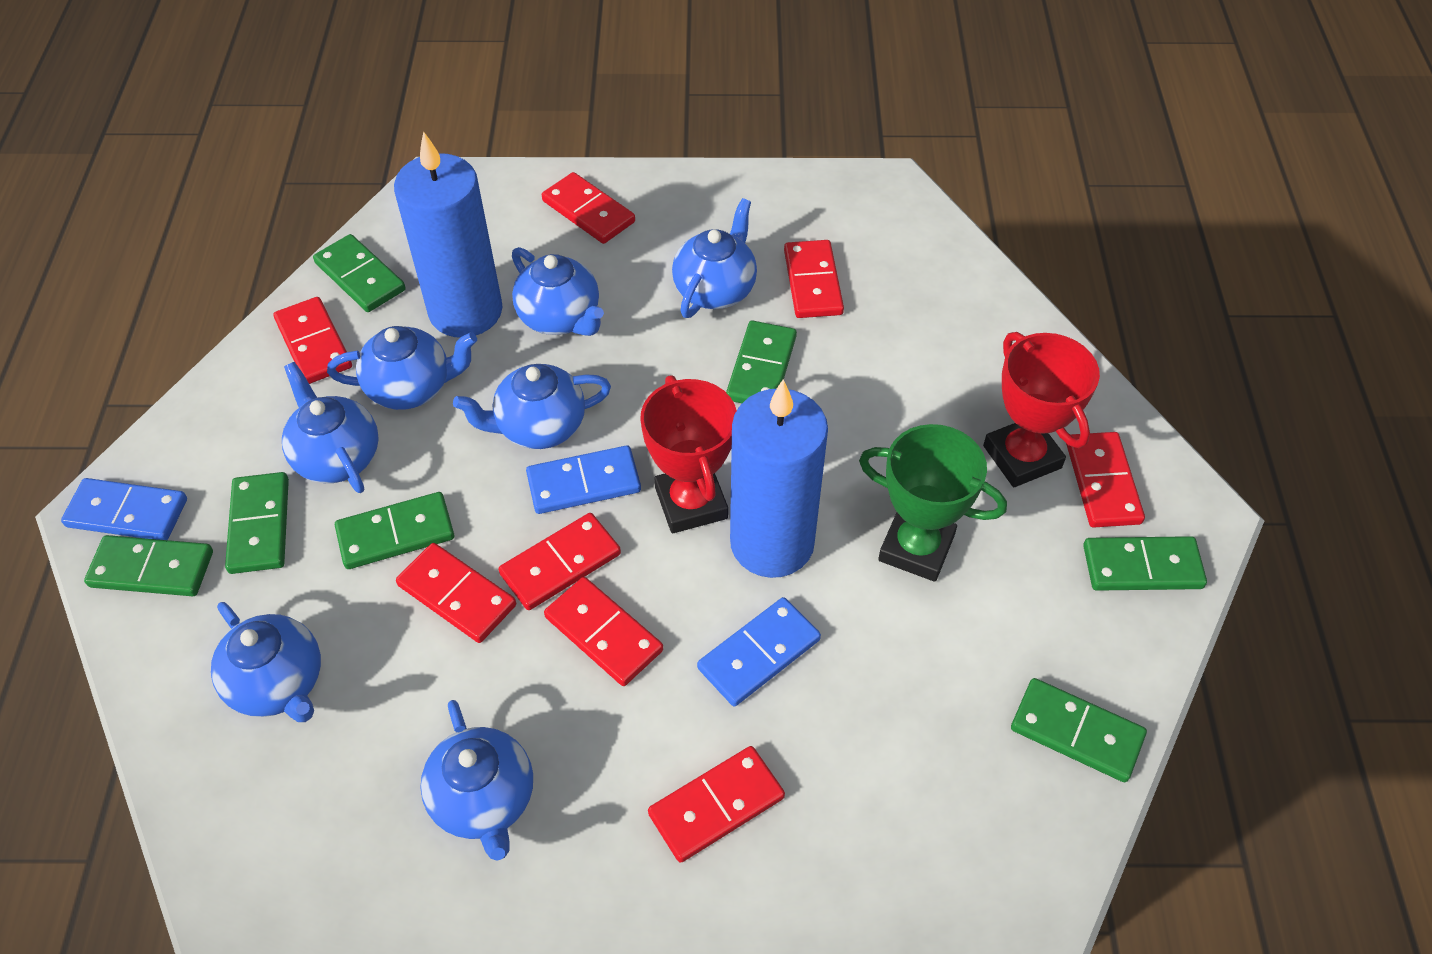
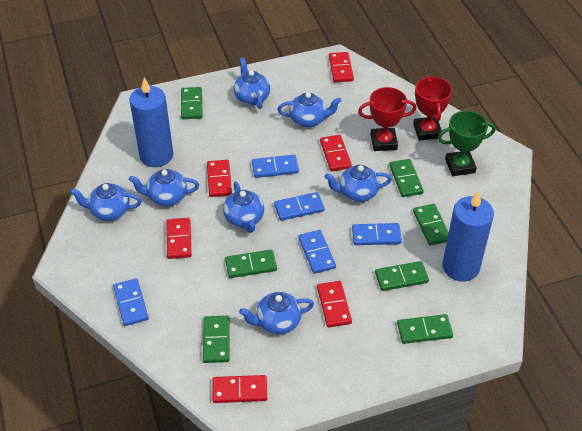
blue domino: 3 -> 5
red domino: 8 -> 6

